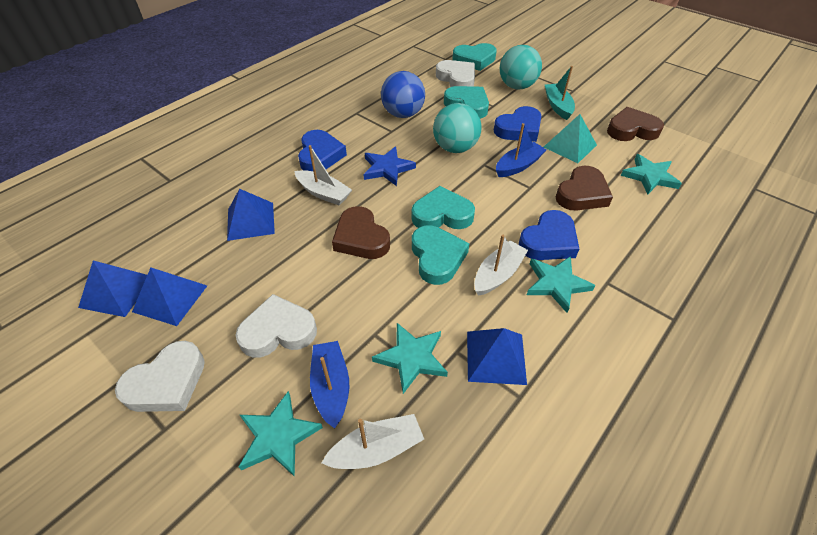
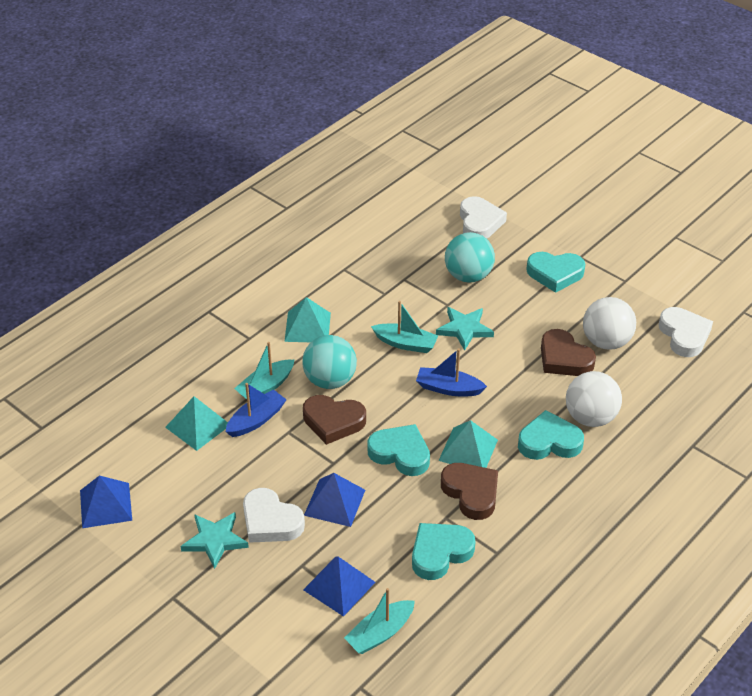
blue ball: 1 -> 0
blue heart: 3 -> 0
blue pyramid: 4 -> 3
blue star: 1 -> 0
turquoise boat: 1 -> 3
turquoise pyramid: 1 -> 3
turquoise star: 4 -> 2
white ball: 0 -> 2
white boat: 3 -> 0

